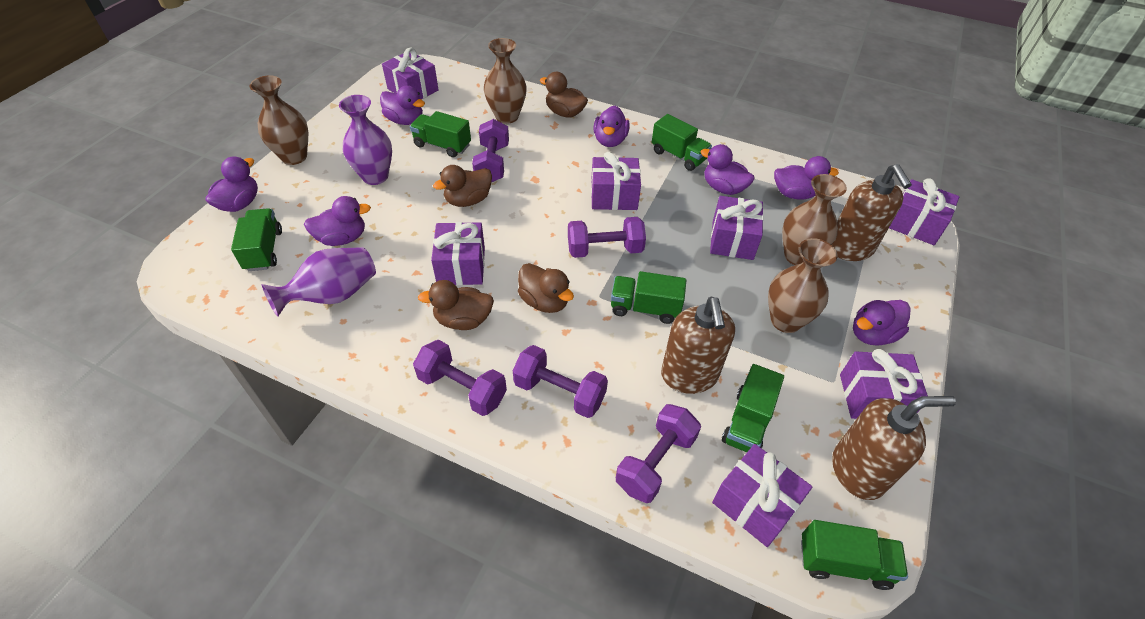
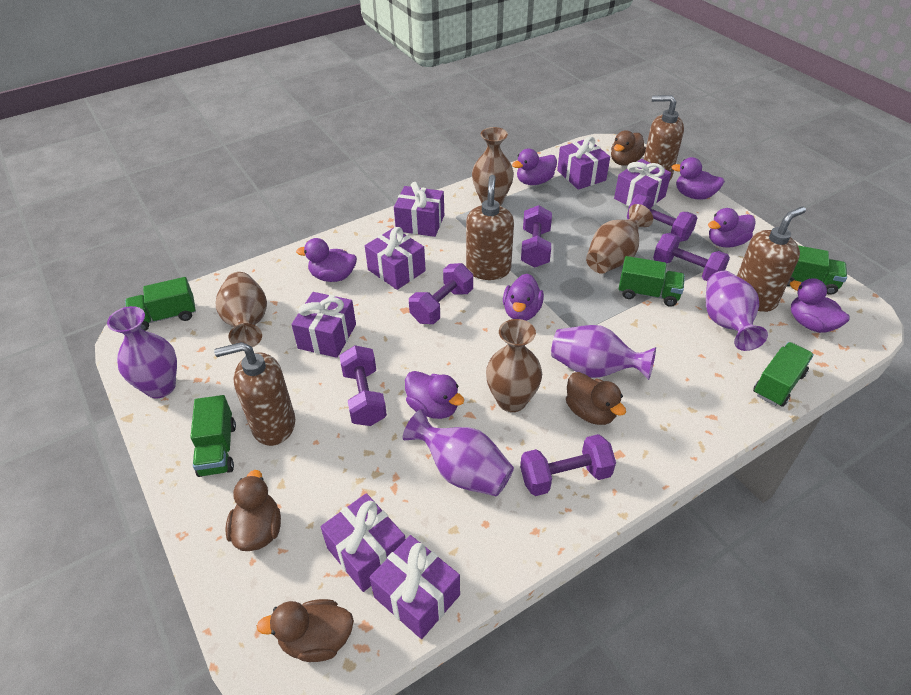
brown soap dispenser: 3 -> 4
green truck: 6 -> 5
purple dumbbell: 5 -> 6
purple vase: 2 -> 4

